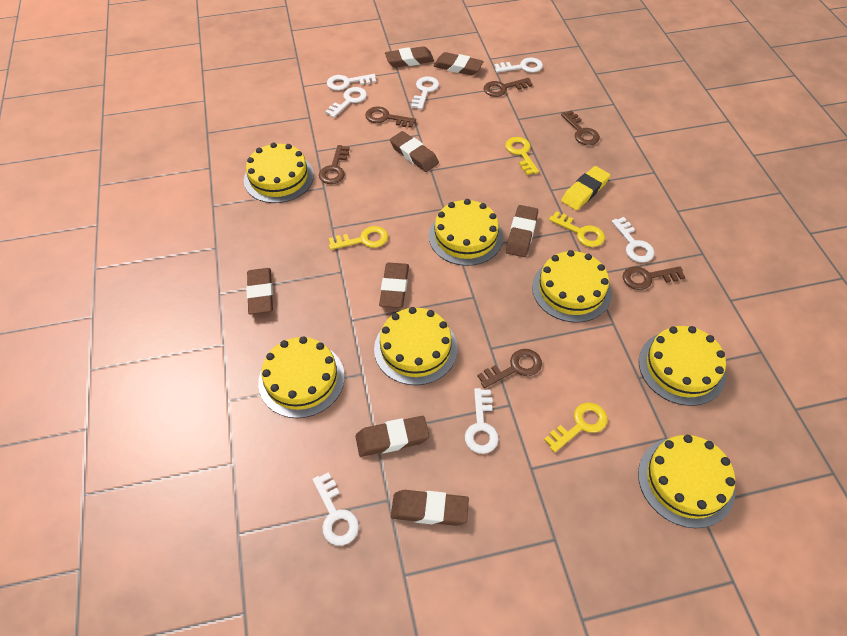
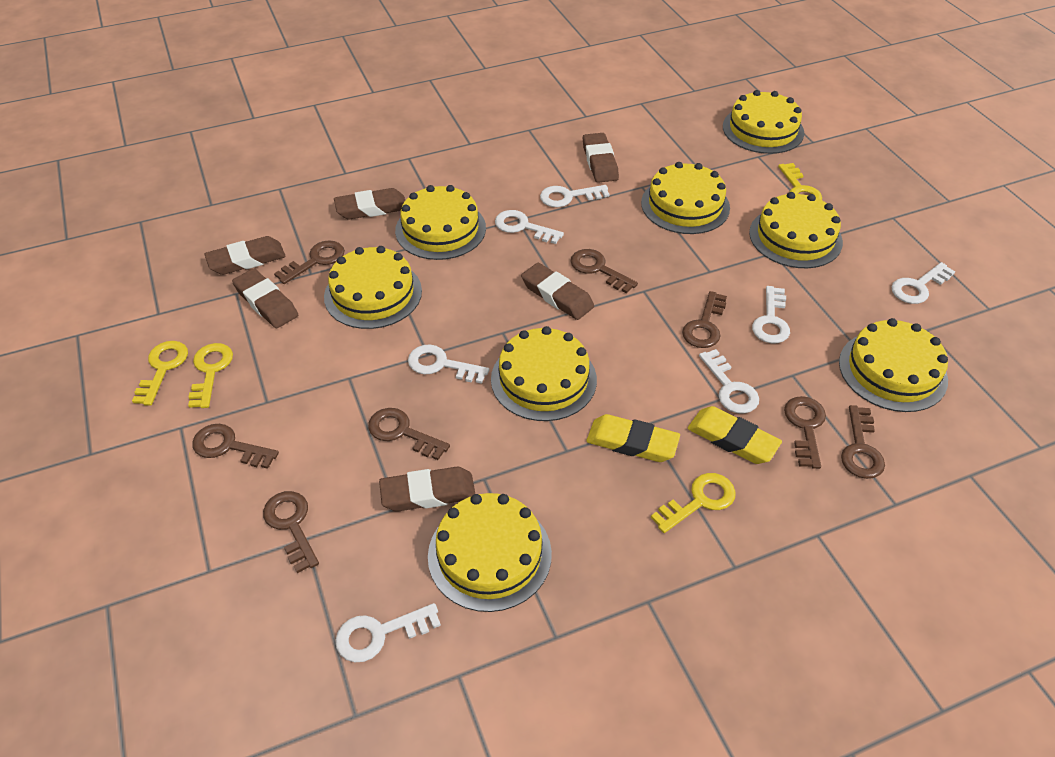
brown eraser: 8 -> 6
brown key: 6 -> 8
yellow cake: 7 -> 8
yellow eraser: 1 -> 2

